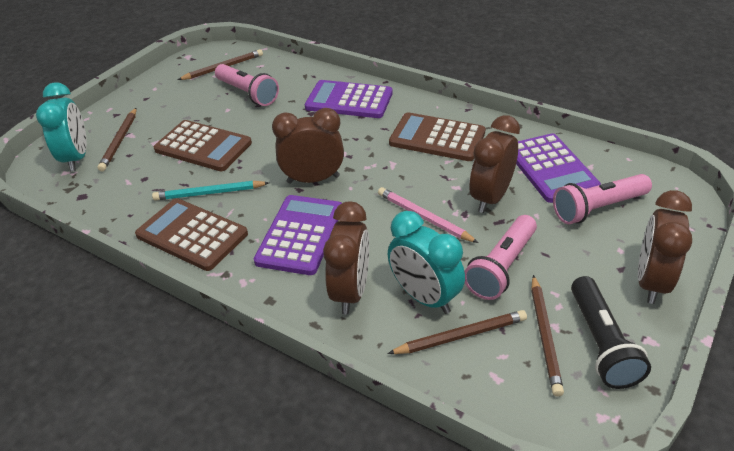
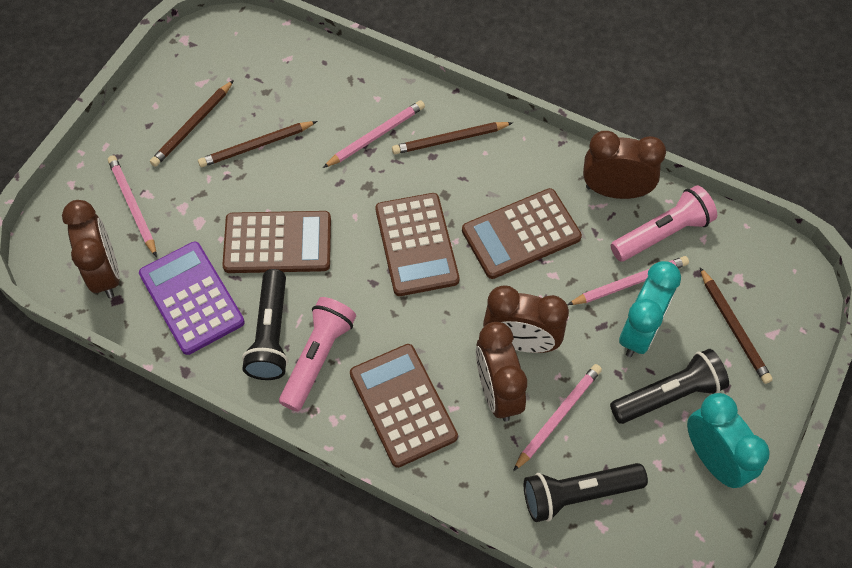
black flashlight: 1 -> 3
brown calculator: 3 -> 4
pink flashlight: 3 -> 2
pink pencil: 1 -> 4
purple calculator: 3 -> 1
turquoise pencil: 1 -> 0

